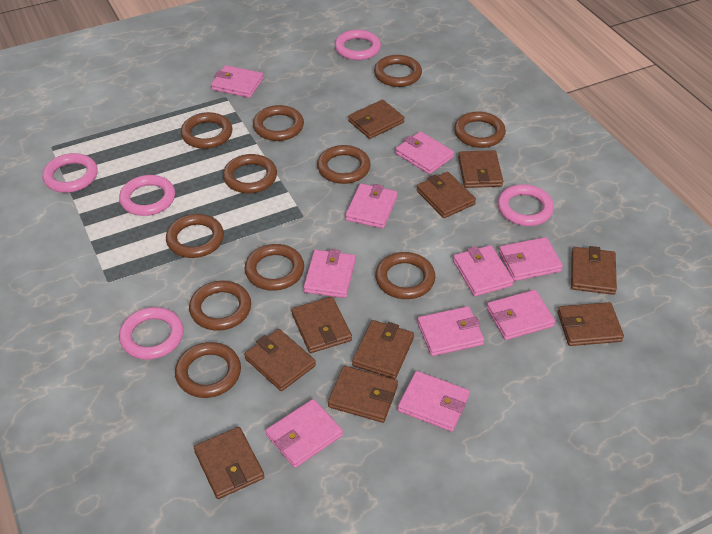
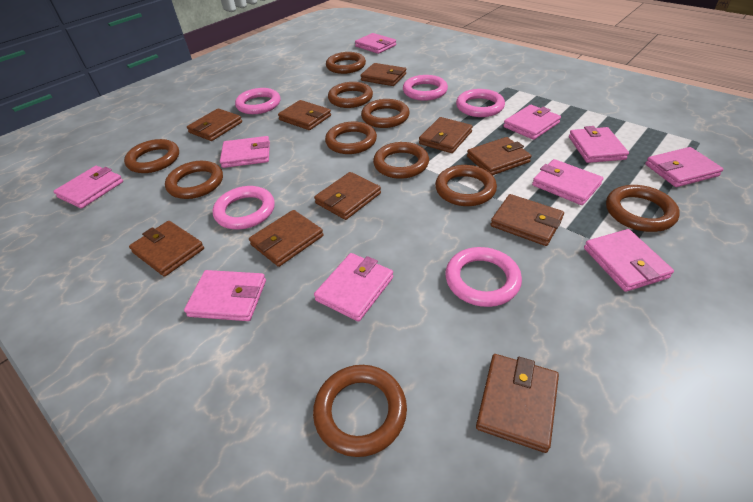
brown ring: 11 -> 10

